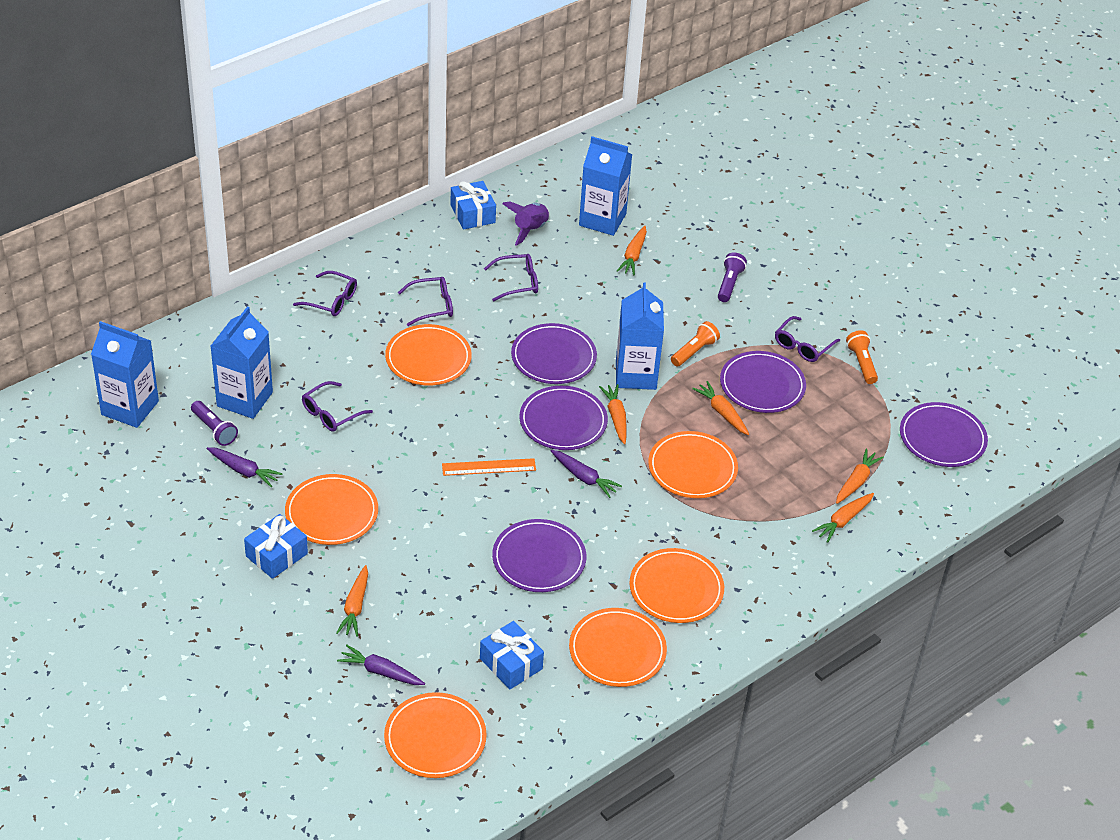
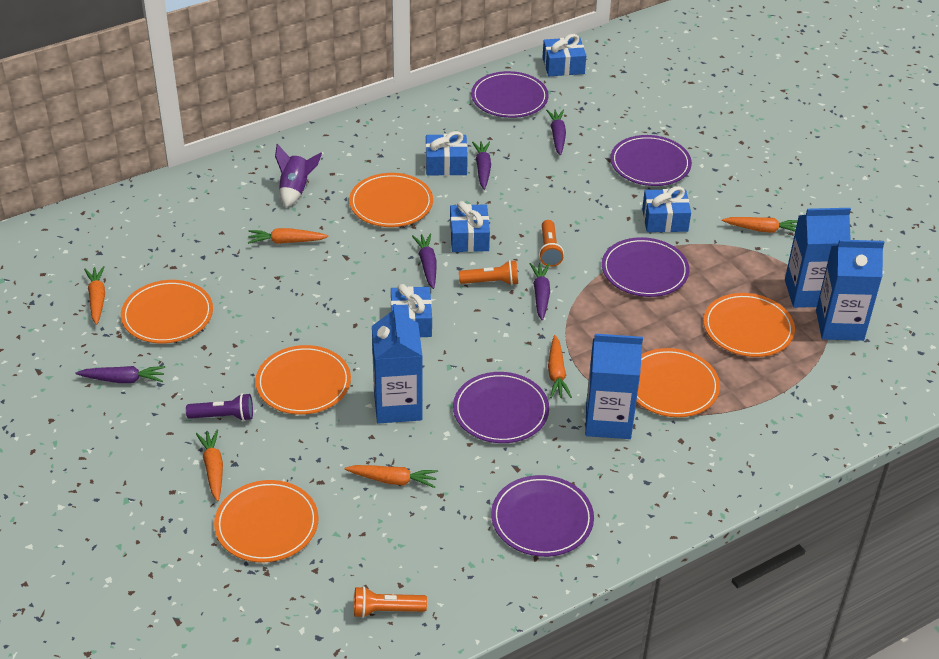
blue gift: 3 -> 5
orange flashlight: 2 -> 3
orange ruler: 1 -> 0
purple carrot: 3 -> 5
purple flashlight: 2 -> 1
purple glasses: 5 -> 0

